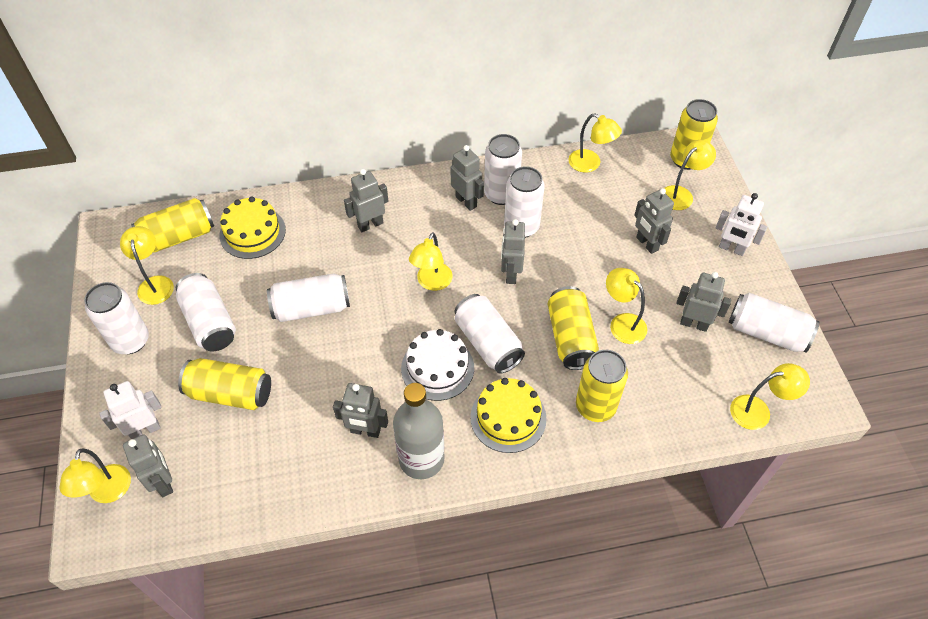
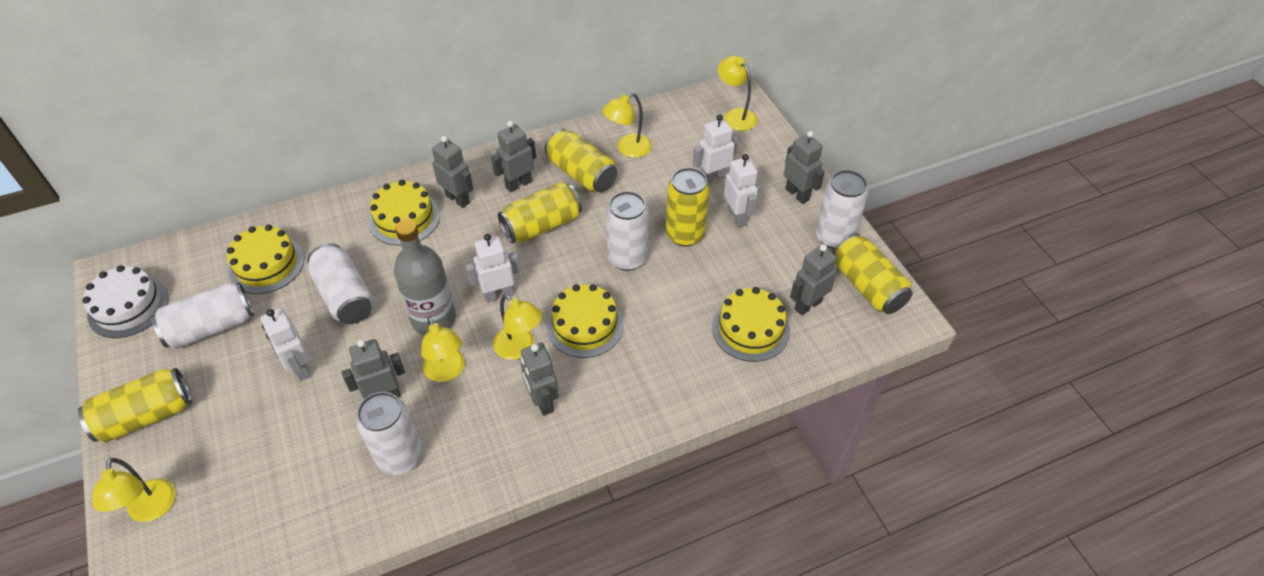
grey robot: 7 -> 6
white can: 7 -> 5
white robot: 2 -> 4
yellow cake: 2 -> 4
yellow lamp: 7 -> 5

